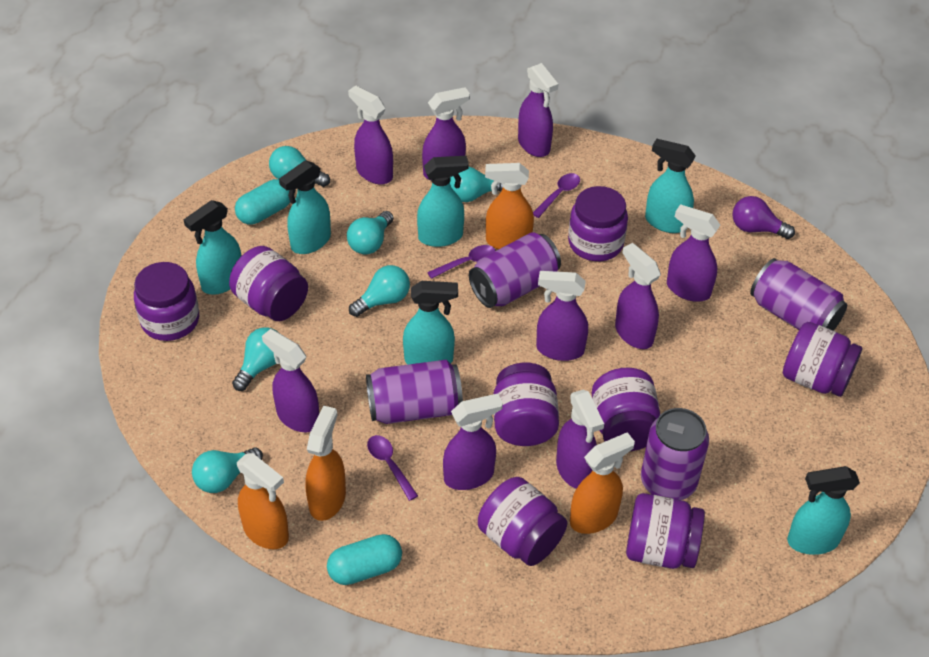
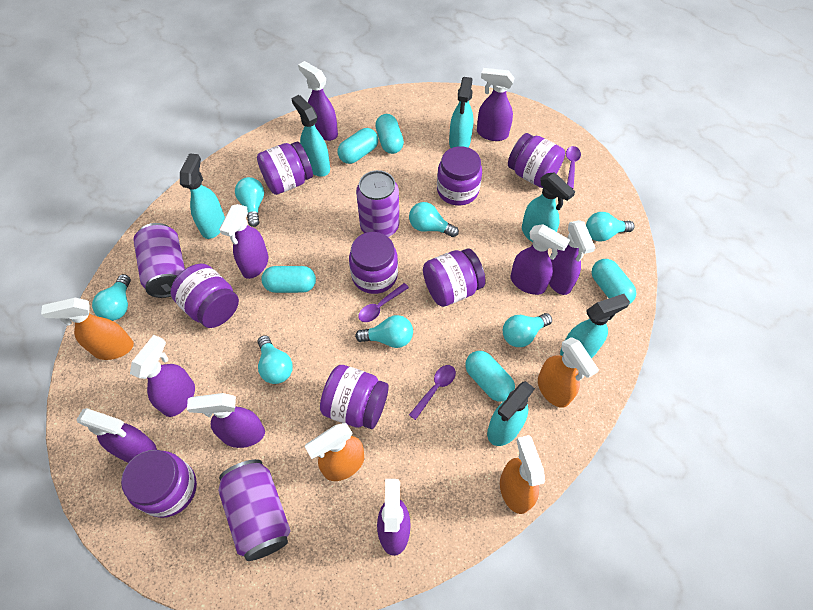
purple can: 4 -> 3
purple light bulb: 1 -> 0
turquoise capsule: 2 -> 5
turquoise light bulb: 6 -> 7

